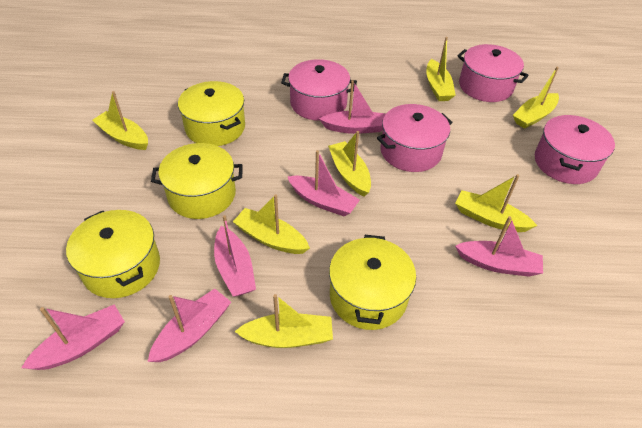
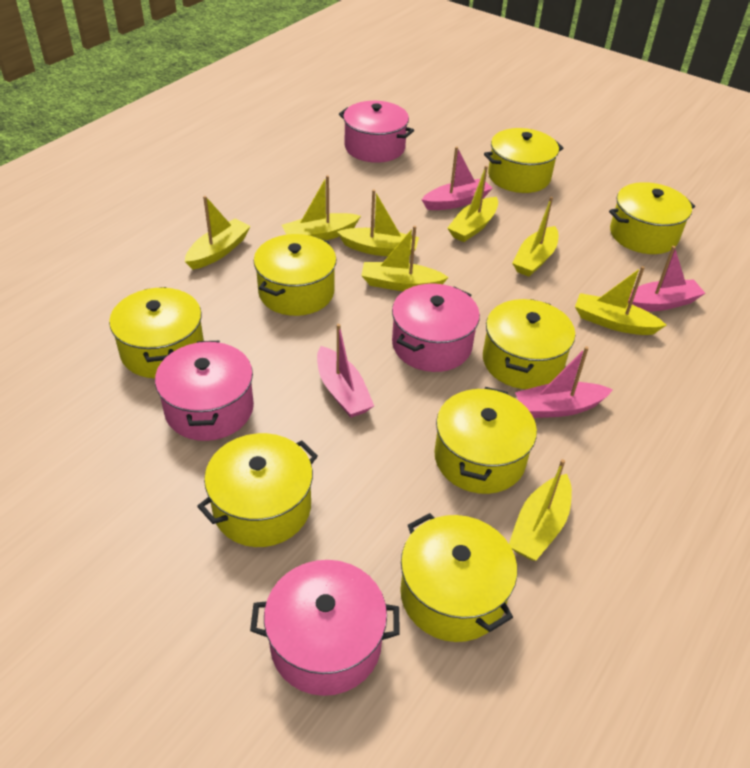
pink boat: 6 -> 4
yellow boat: 7 -> 8
yellow pot: 4 -> 8

